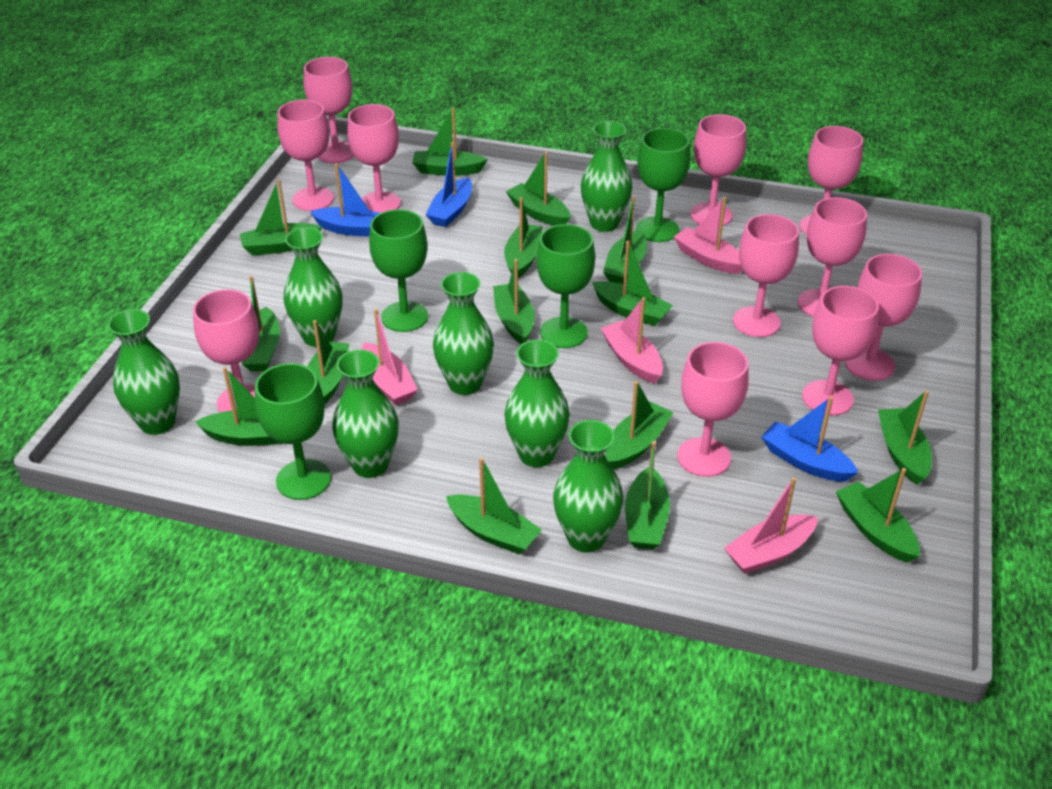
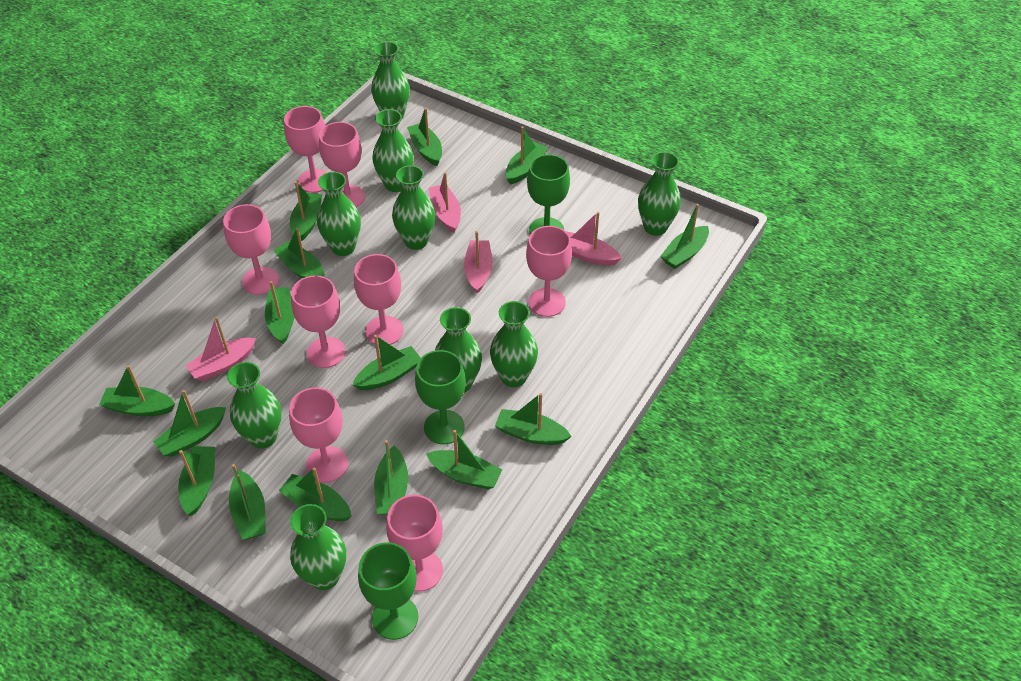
blue boat: 3 -> 0
green goblet: 4 -> 3
green vase: 7 -> 9
pink goblet: 11 -> 8

